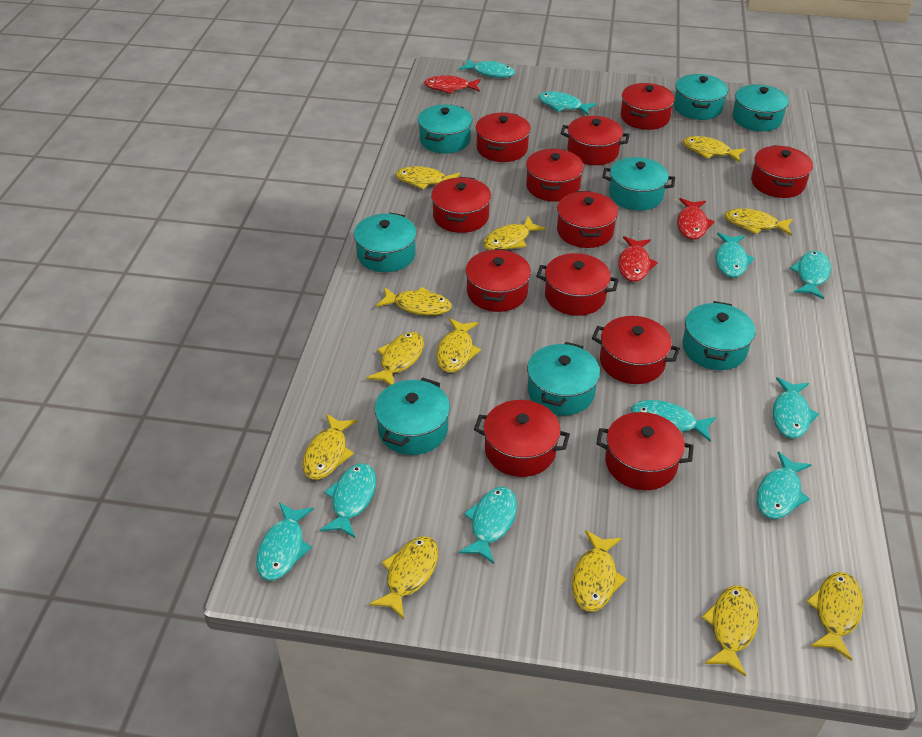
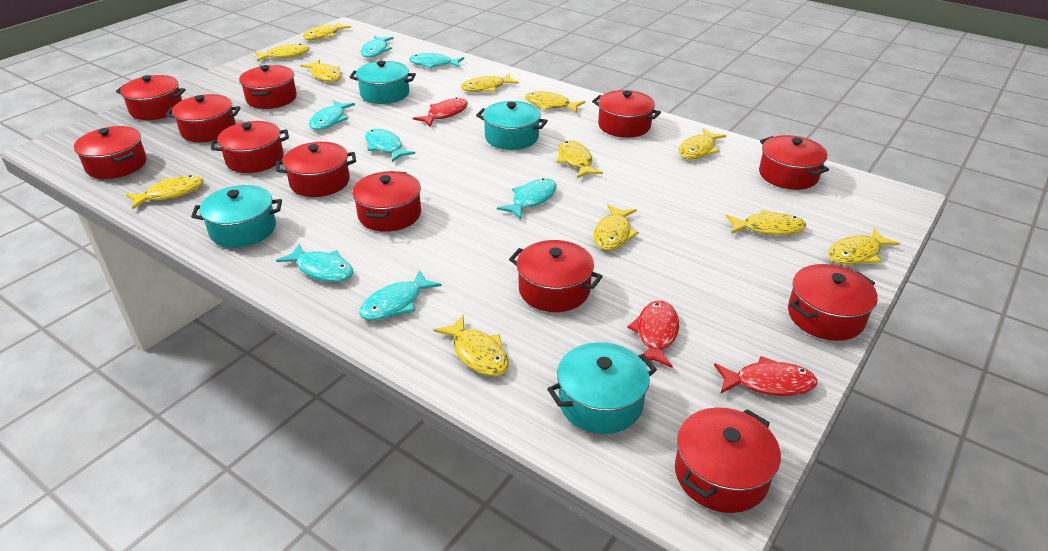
turquoise fish: 10 -> 7
turquoise pot: 8 -> 4

